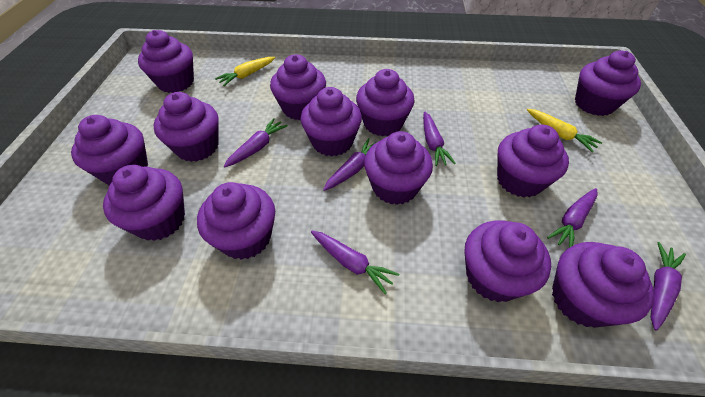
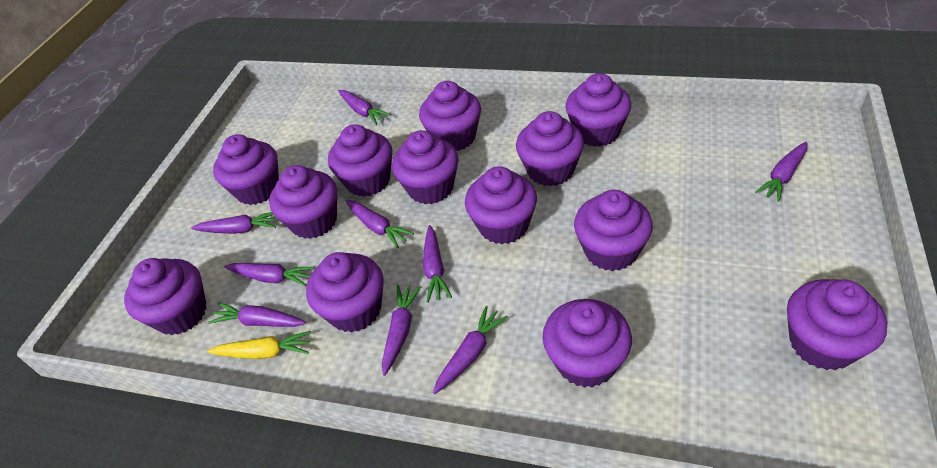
purple carrot: 6 -> 9
yellow carrot: 2 -> 1

